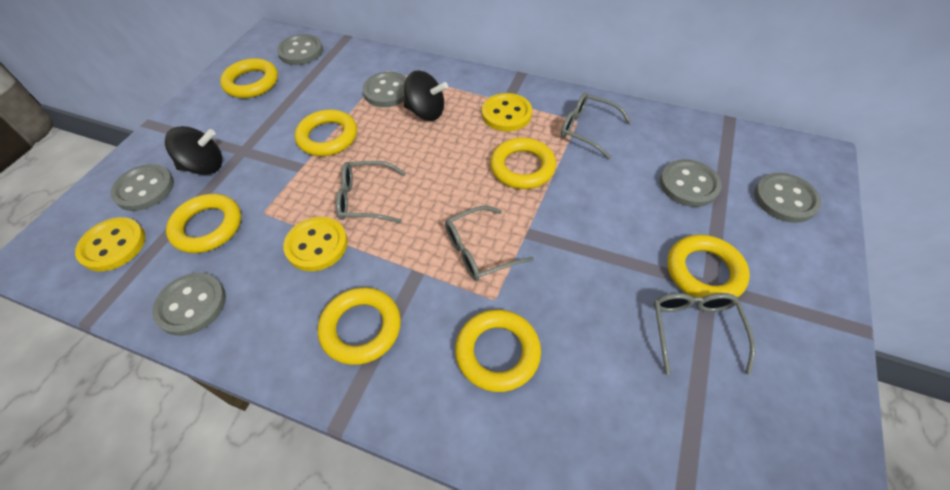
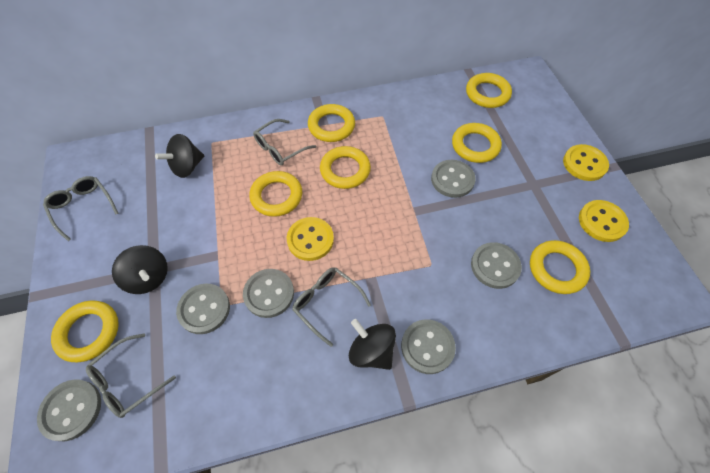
black spinning top: 2 -> 3

